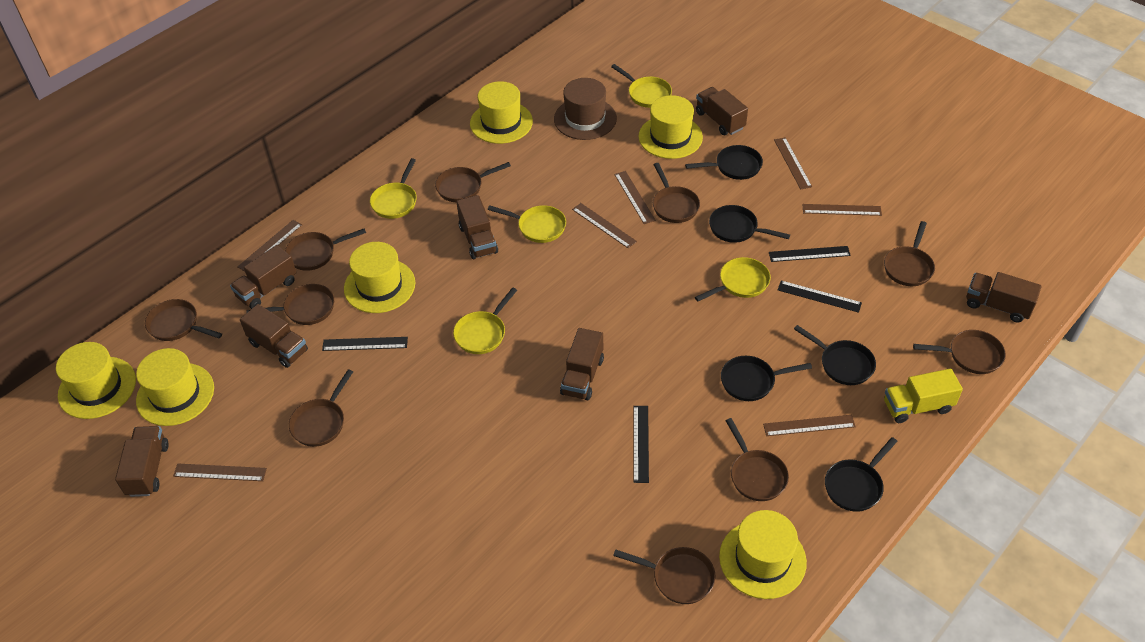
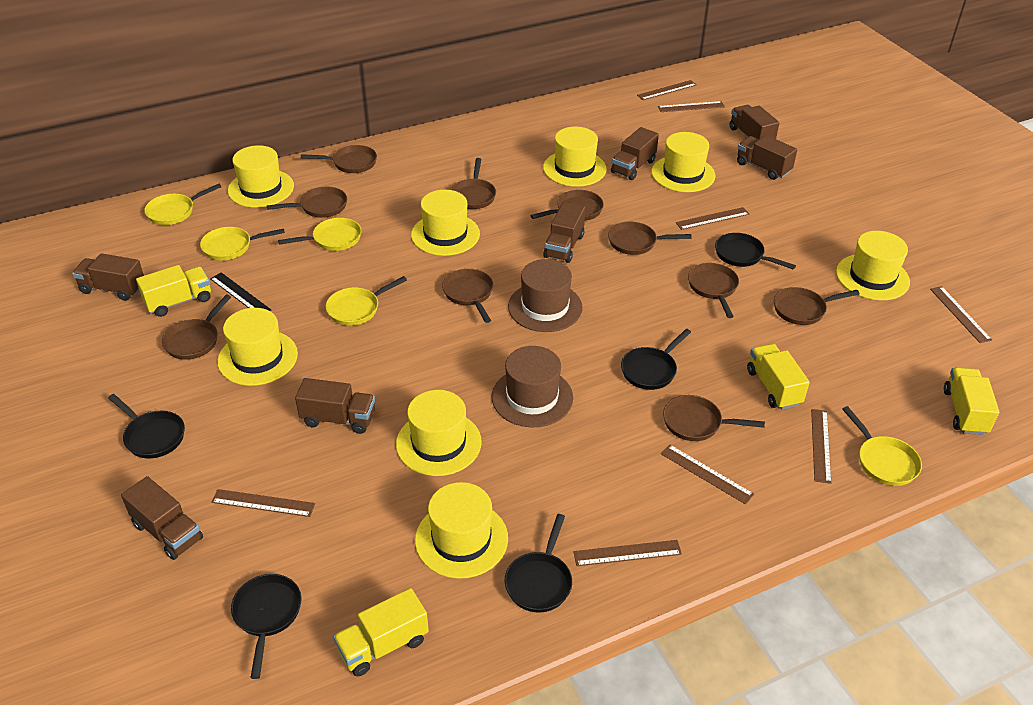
black ruler: 4 -> 1
brown hat: 1 -> 2
brown ruler: 7 -> 8
yellow hat: 6 -> 8
yellow truck: 1 -> 4

